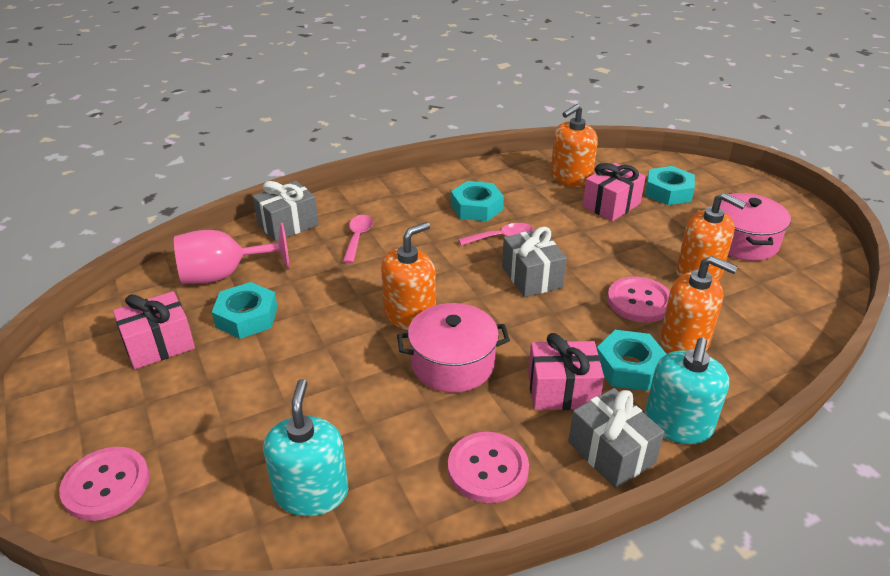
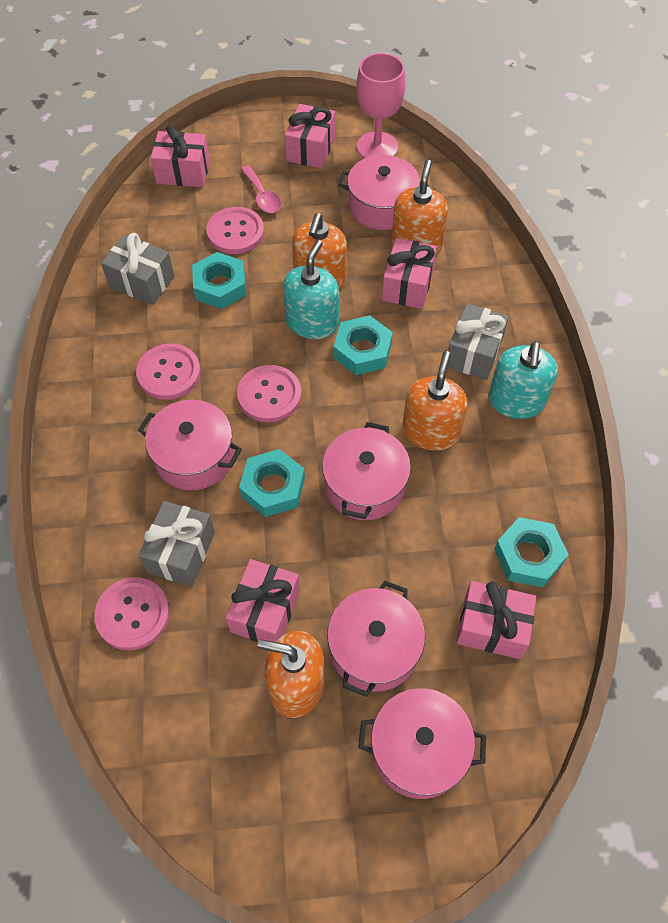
pink button: 3 -> 4
pink gift: 3 -> 5
pink pot: 2 -> 5
pink spoon: 2 -> 1

